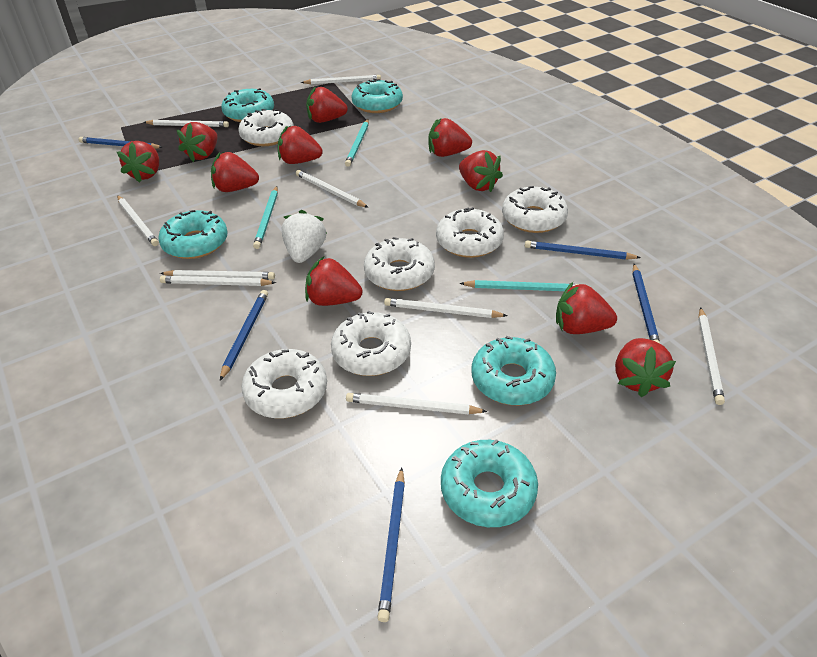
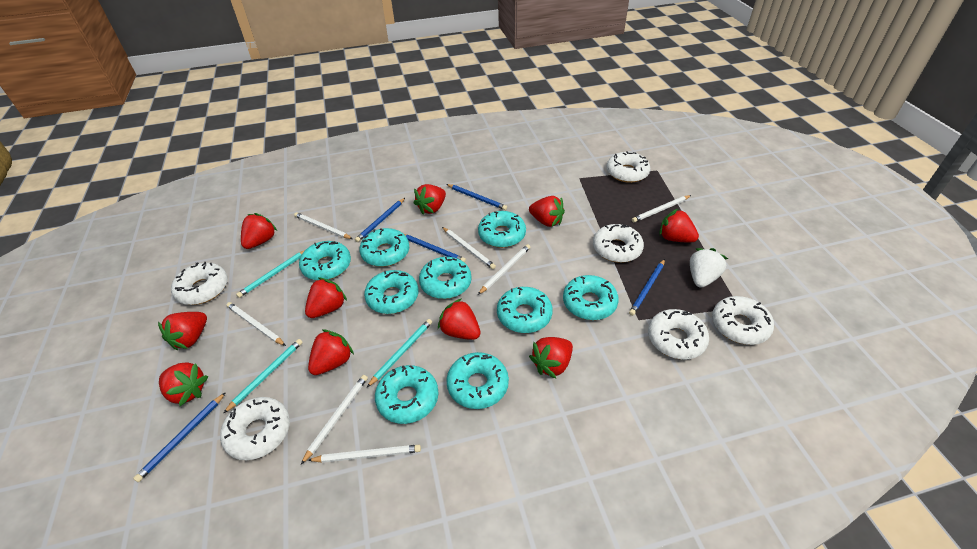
turquoise donut: 5 -> 9
white pencil: 9 -> 7

